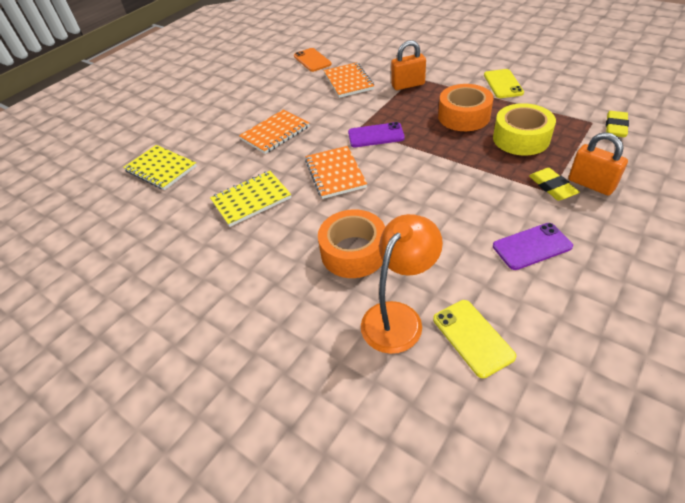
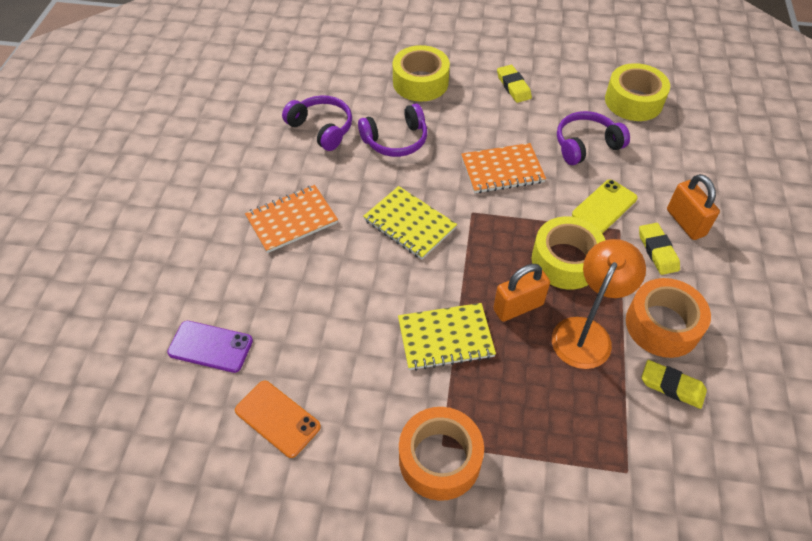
orange notebook: 3 -> 2
purple headphones: 0 -> 3
purple phone: 2 -> 1
yellow eraser: 2 -> 3
yellow phone: 2 -> 1
yellow tape: 1 -> 3

